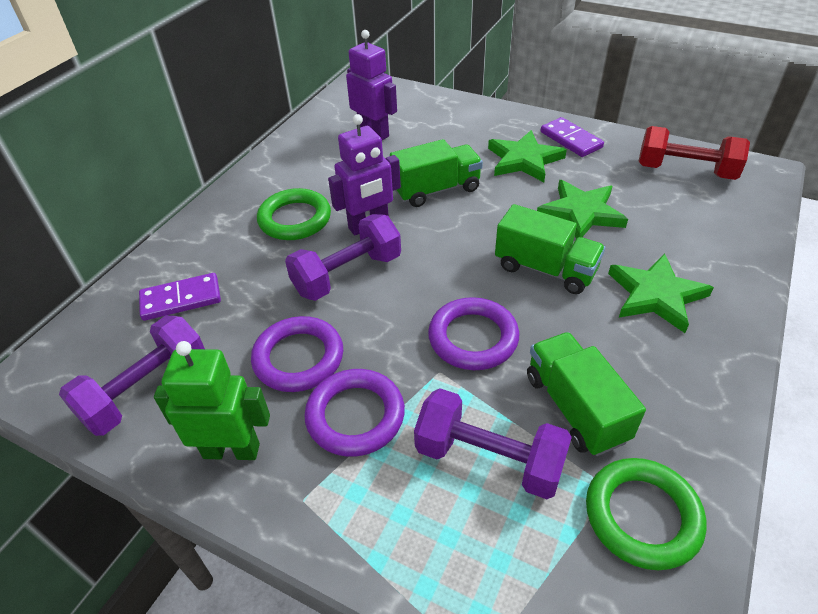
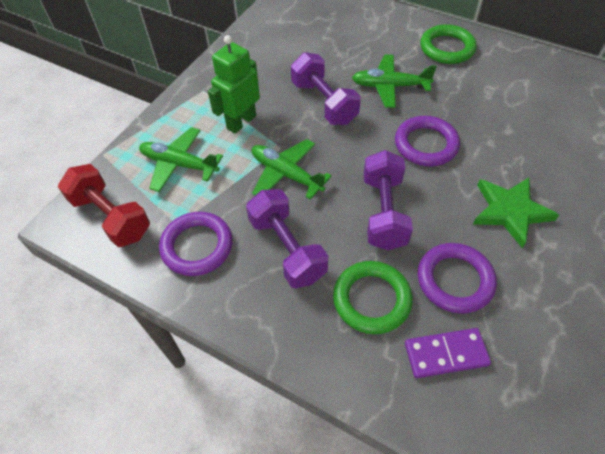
green plane: 0 -> 3
green star: 3 -> 1
green truck: 3 -> 0
purple domino: 2 -> 1
purple robot: 2 -> 0

